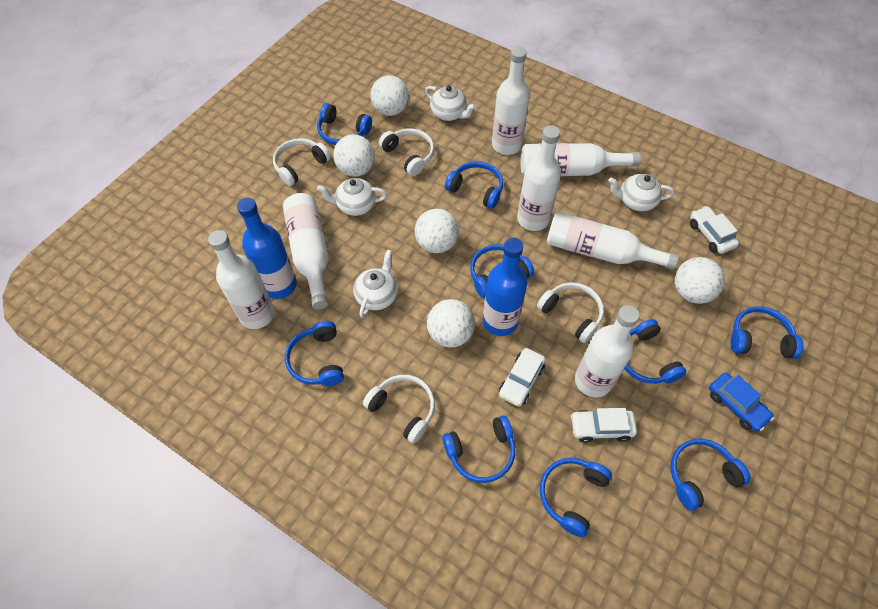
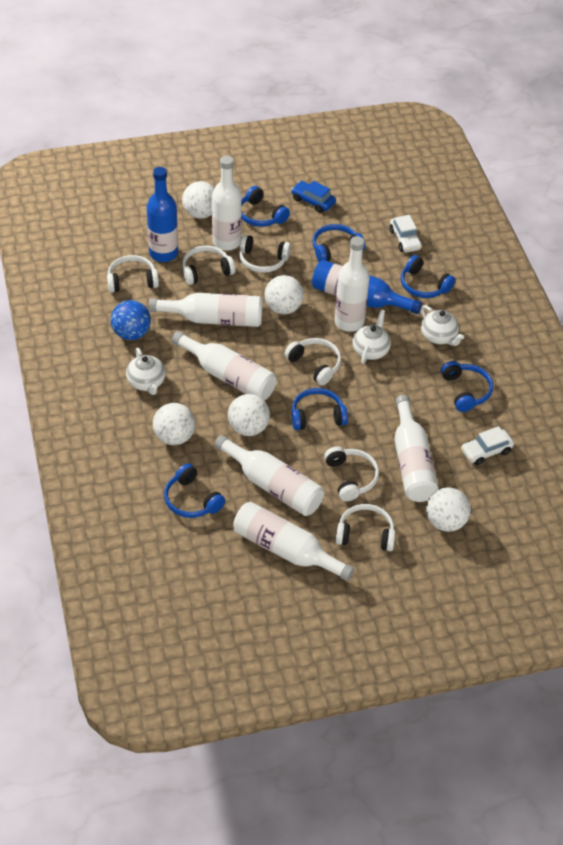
blue ball: 0 -> 1
blue headphones: 9 -> 6
white car: 3 -> 2
white headphones: 4 -> 6
white teapot: 4 -> 3

